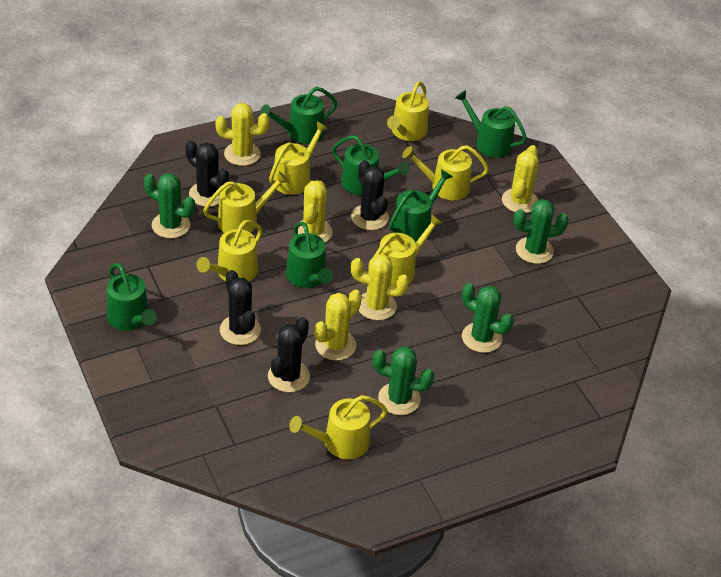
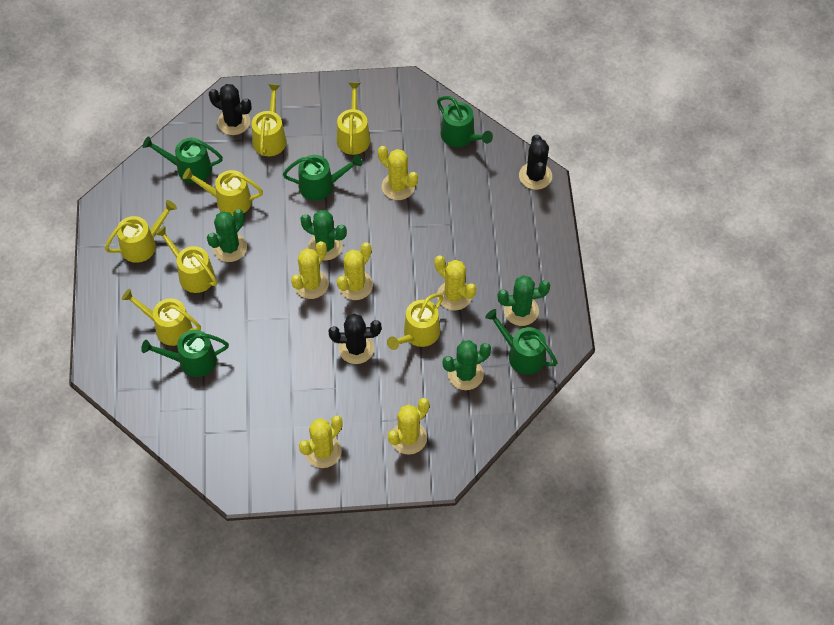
black cactus: 4 -> 3
green watering can: 6 -> 5
yellow cactus: 5 -> 6

